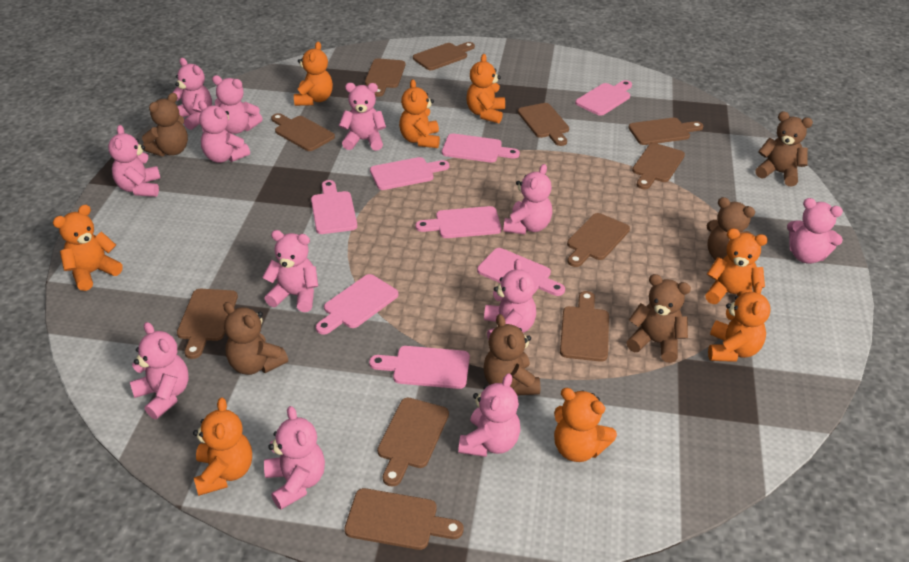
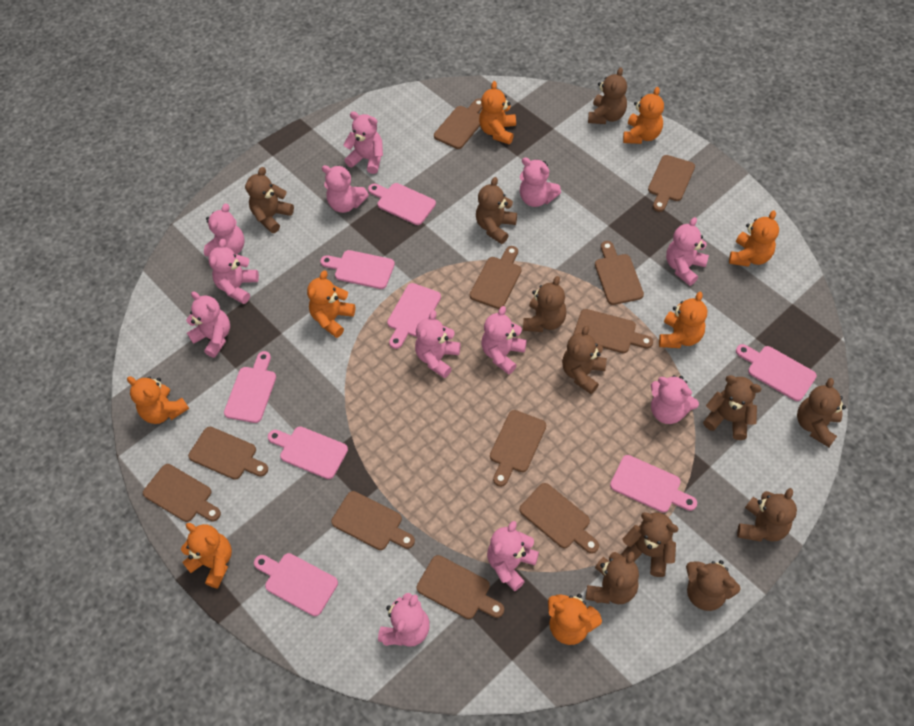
brown teddy bear: 6 -> 11

